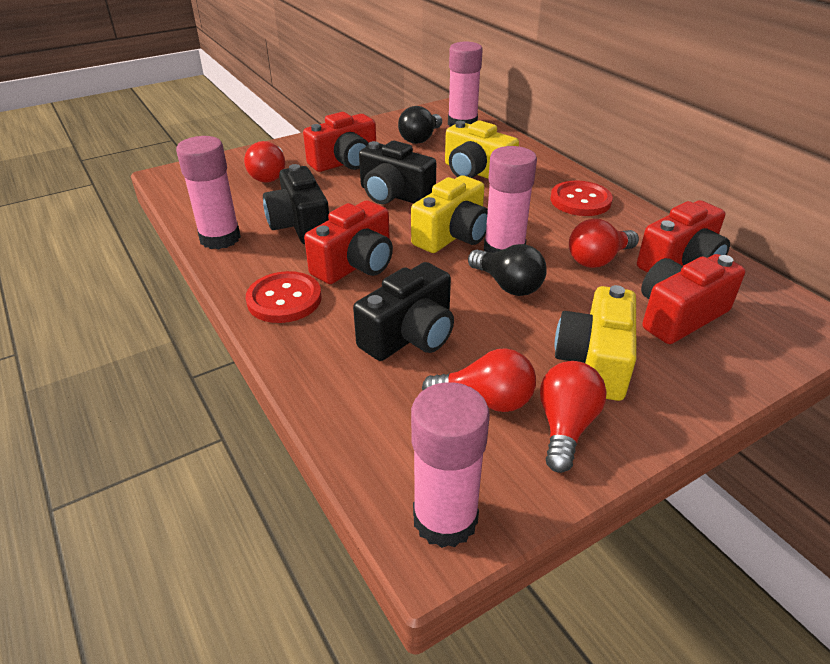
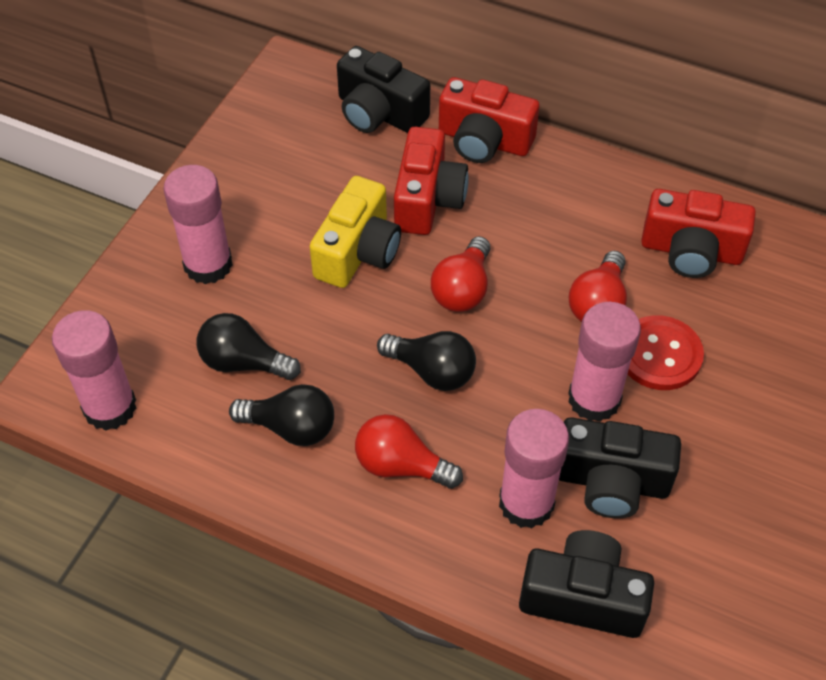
black light bulb: 2 -> 3
red button: 2 -> 1
red camera: 4 -> 3
red light bulb: 4 -> 3
yellow camera: 3 -> 1

